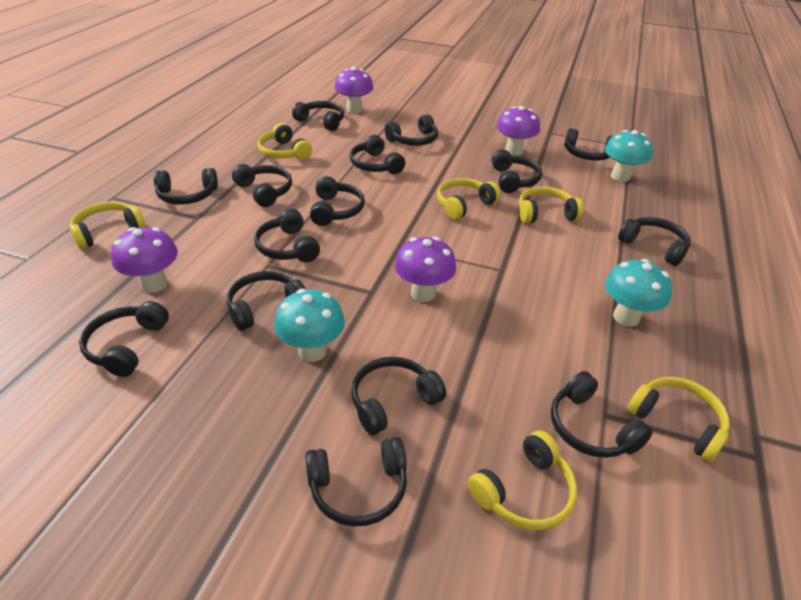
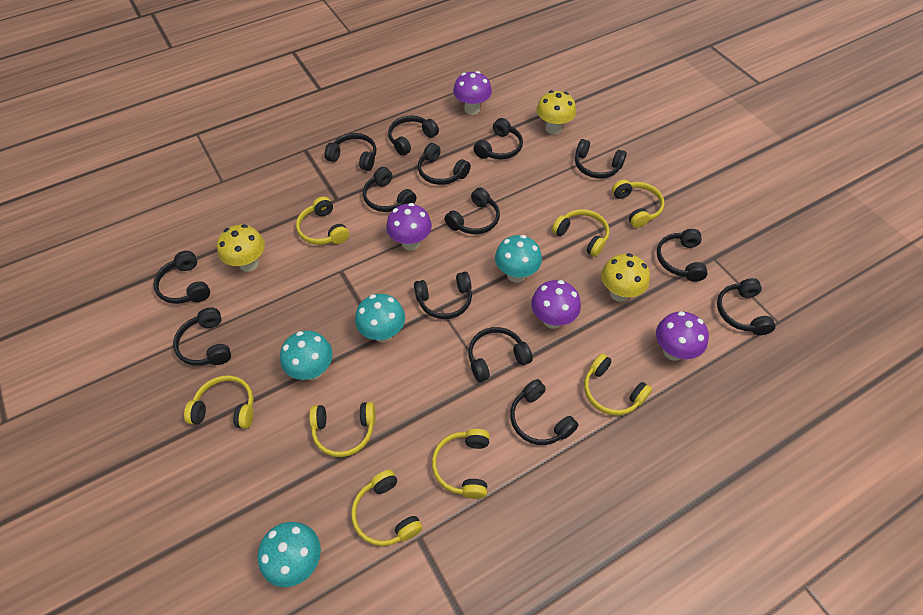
black headphones: 15 -> 14
turquoise mushroom: 3 -> 4
yellow headphones: 6 -> 8
yellow mushroom: 0 -> 3

